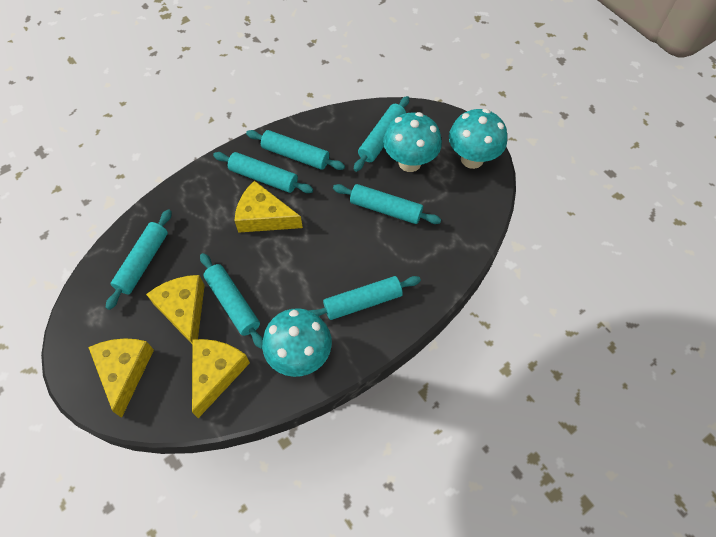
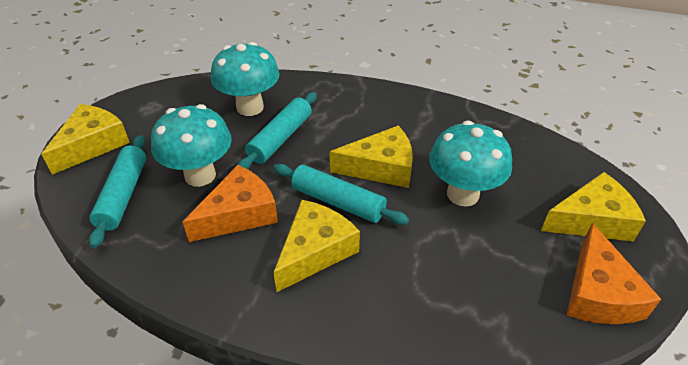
orange cheese: 0 -> 2
turquoise rolling pin: 7 -> 3

